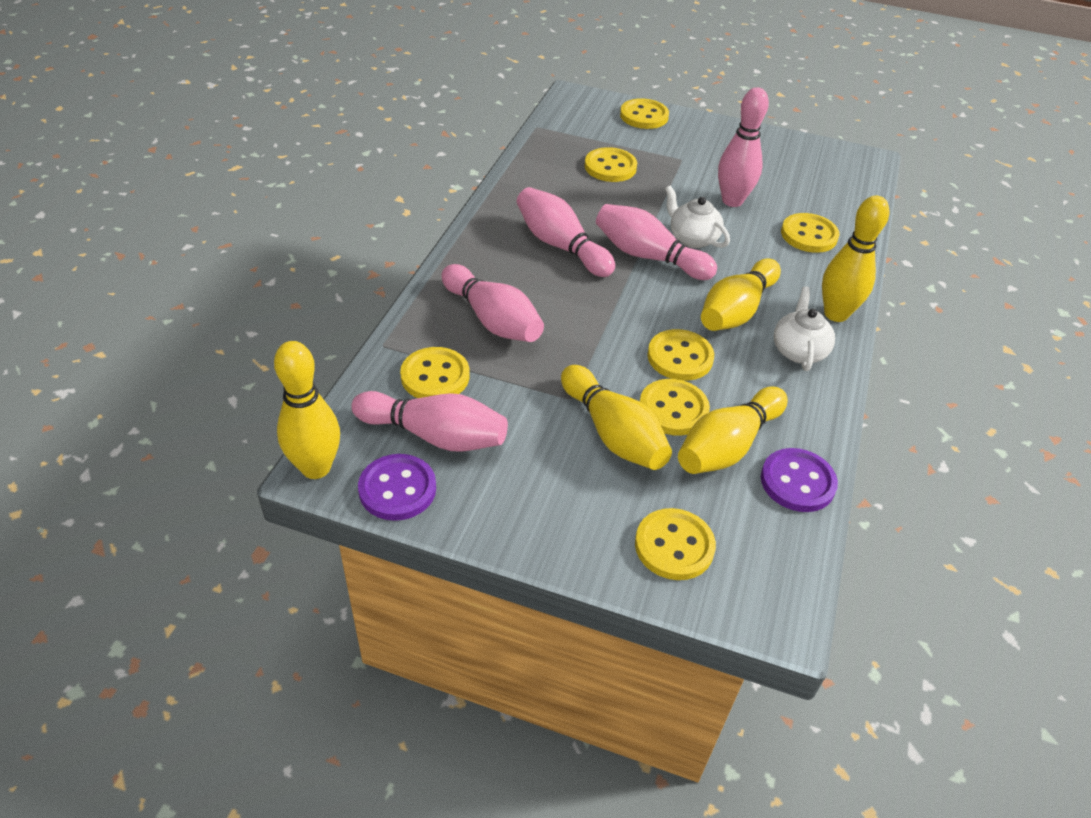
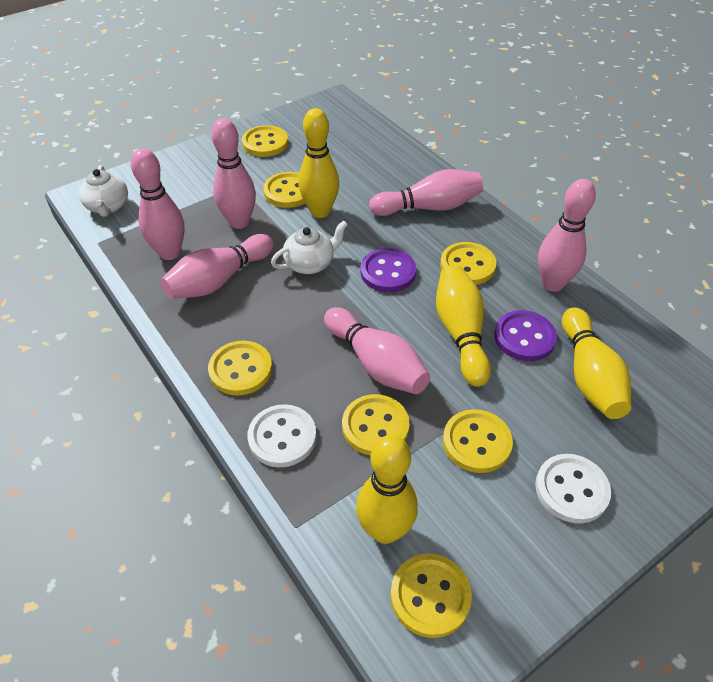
pink bowling pin: 5 -> 6
white button: 0 -> 2
yellow bowling pin: 5 -> 4

